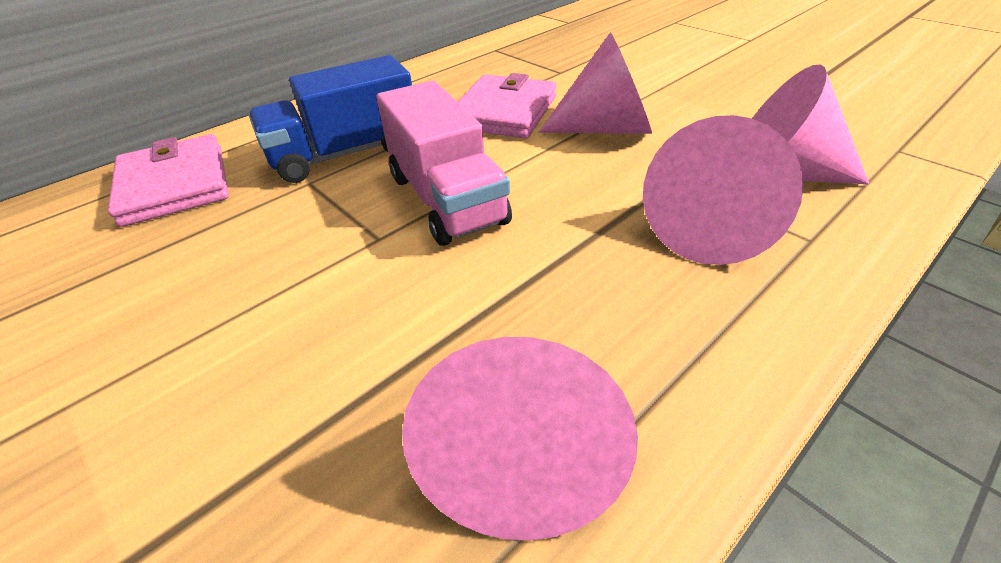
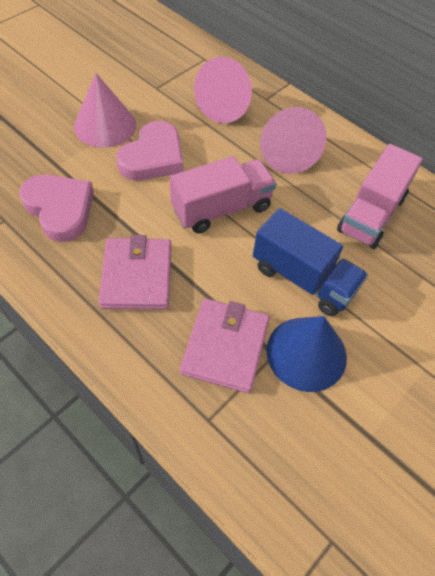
blue cone: 0 -> 1
pink cone: 4 -> 3
pink heart: 0 -> 2
pink truck: 1 -> 2

